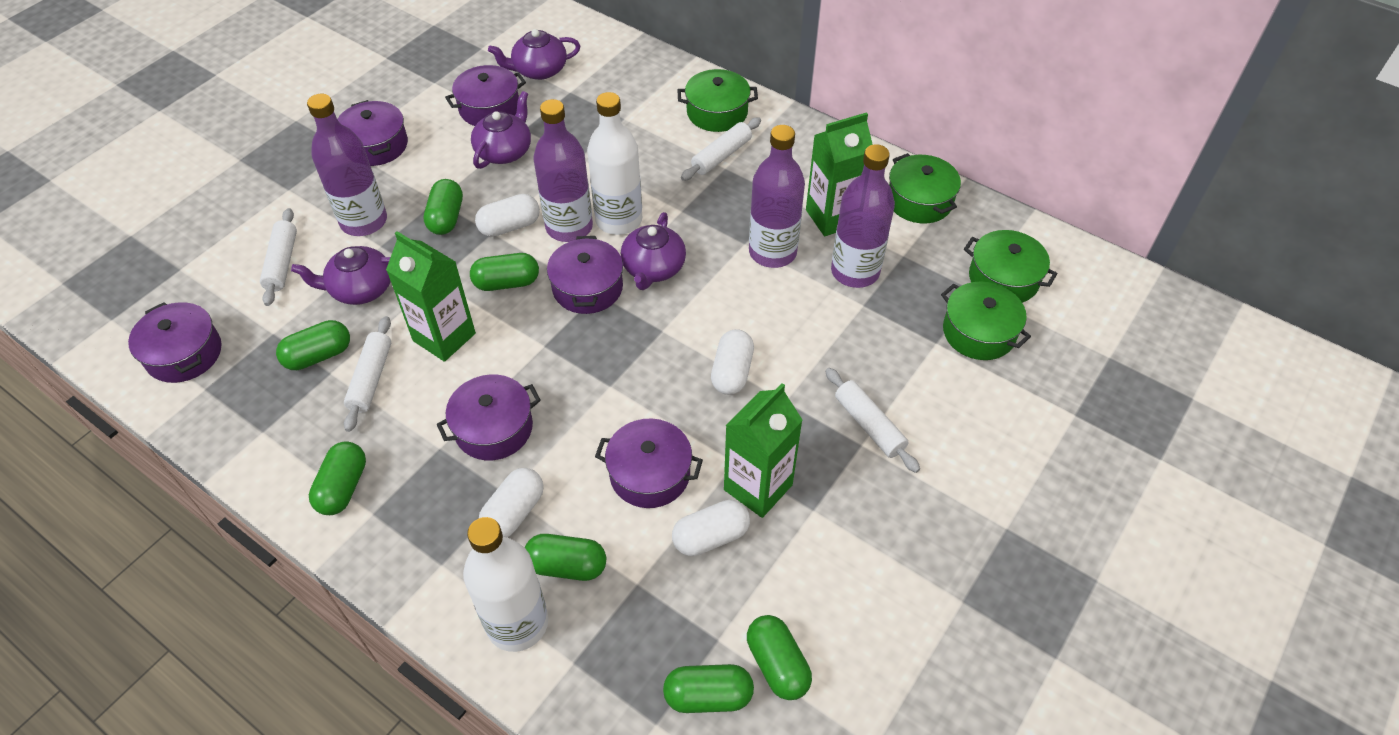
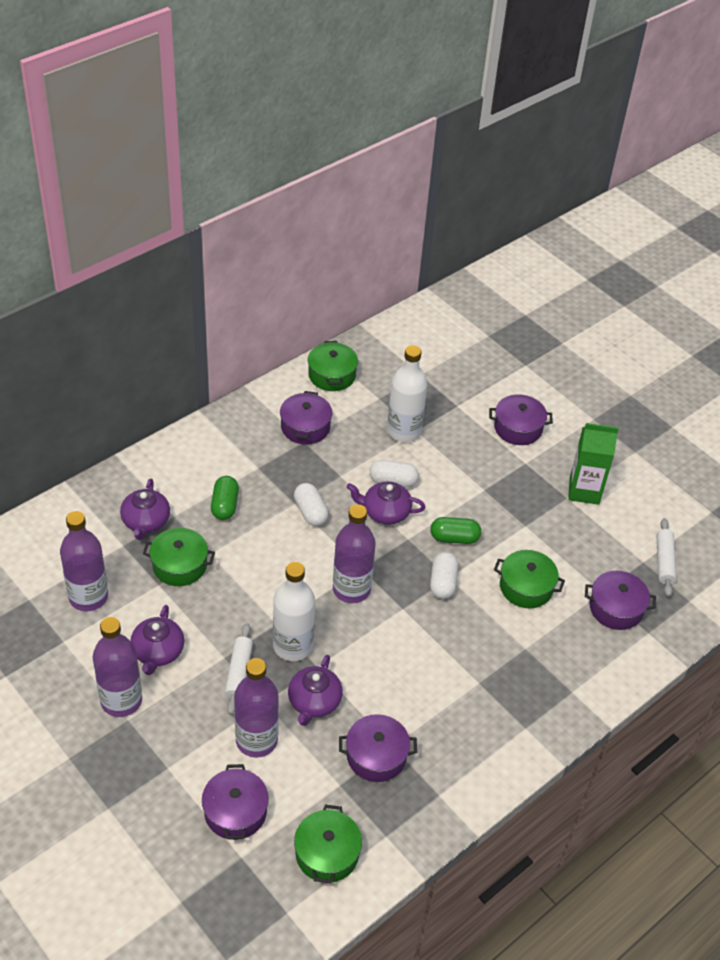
green capsule: 7 -> 2
green carton: 3 -> 1
purple pot: 6 -> 5
white capsule: 4 -> 3
white rolling pin: 4 -> 2

